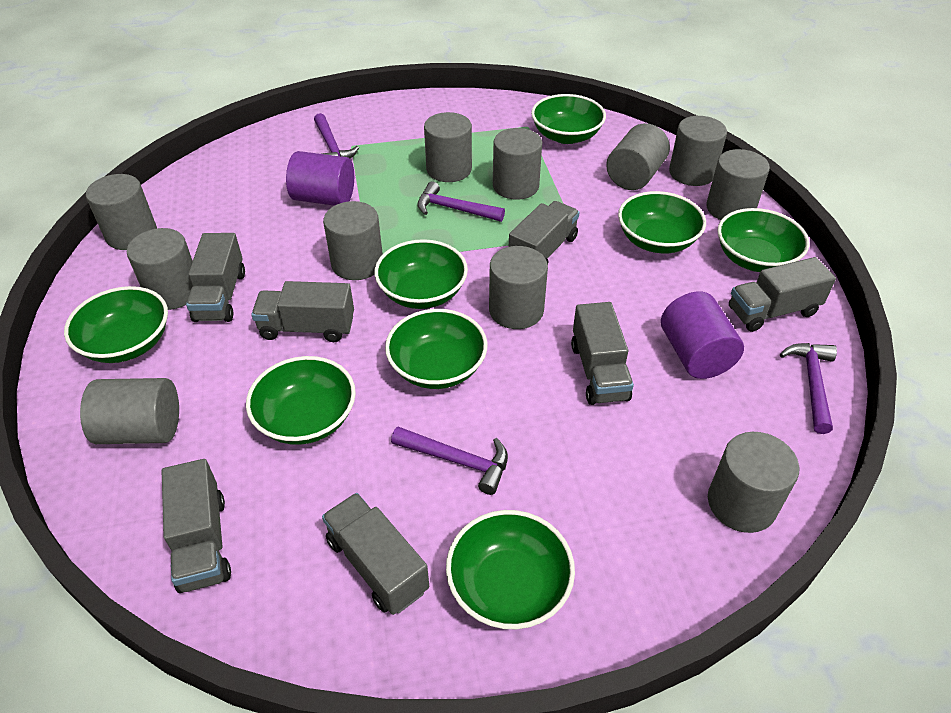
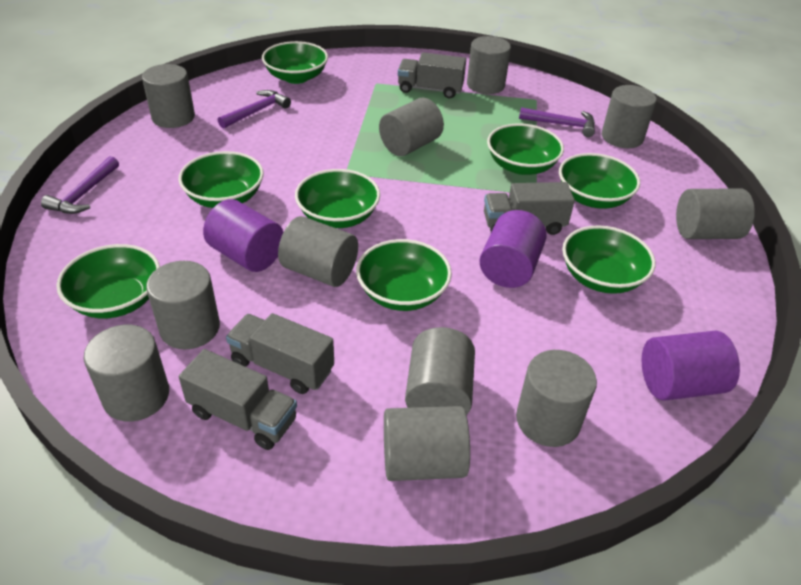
grey truck: 7 -> 4
purple cylinder: 2 -> 3
purple hammer: 4 -> 3

